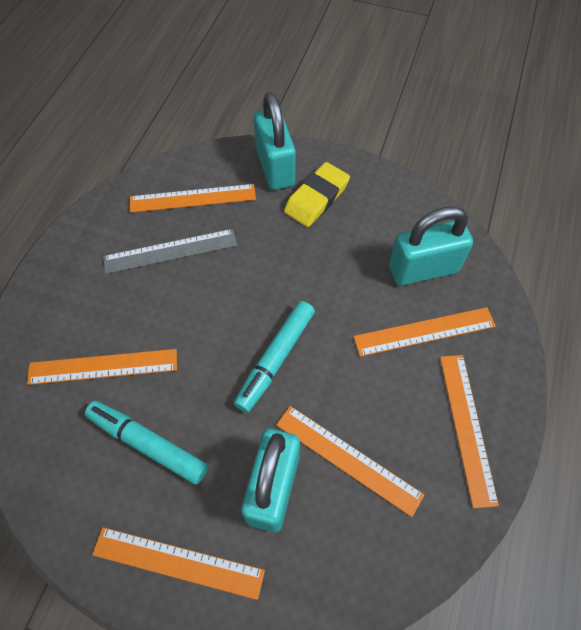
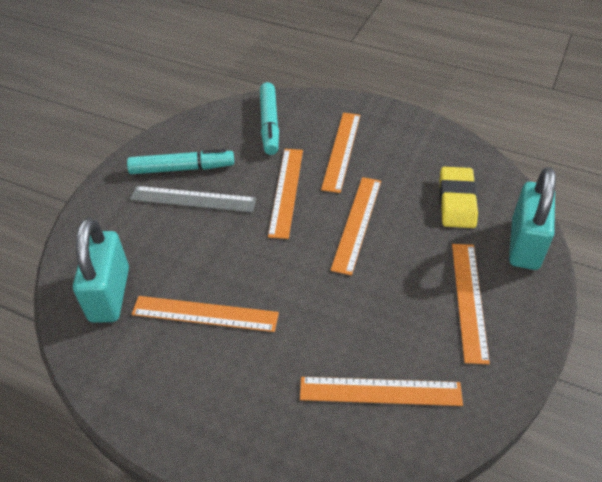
turquoise padlock: 3 -> 2

